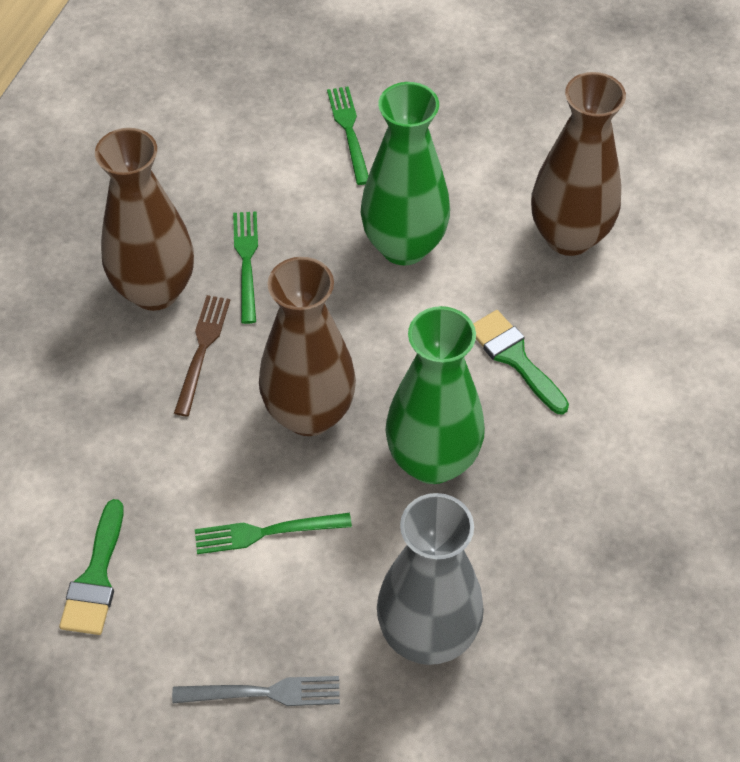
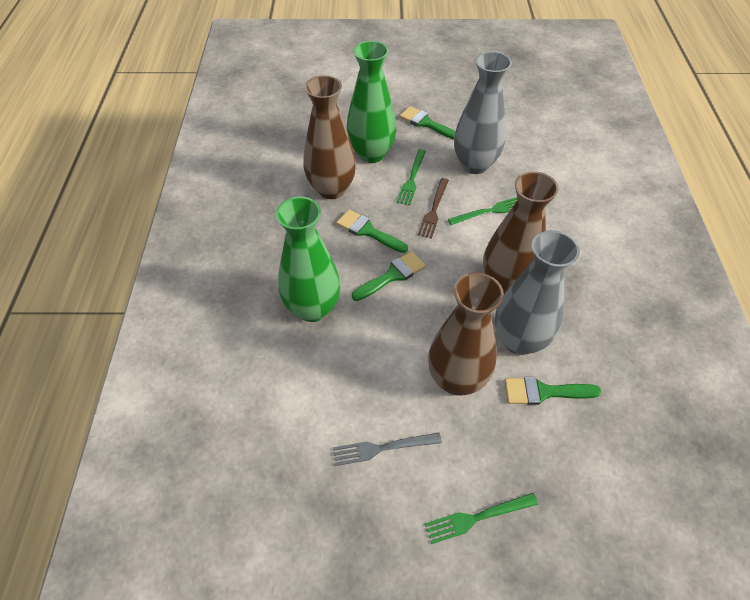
green brush: 2 -> 4
grey vase: 1 -> 2

